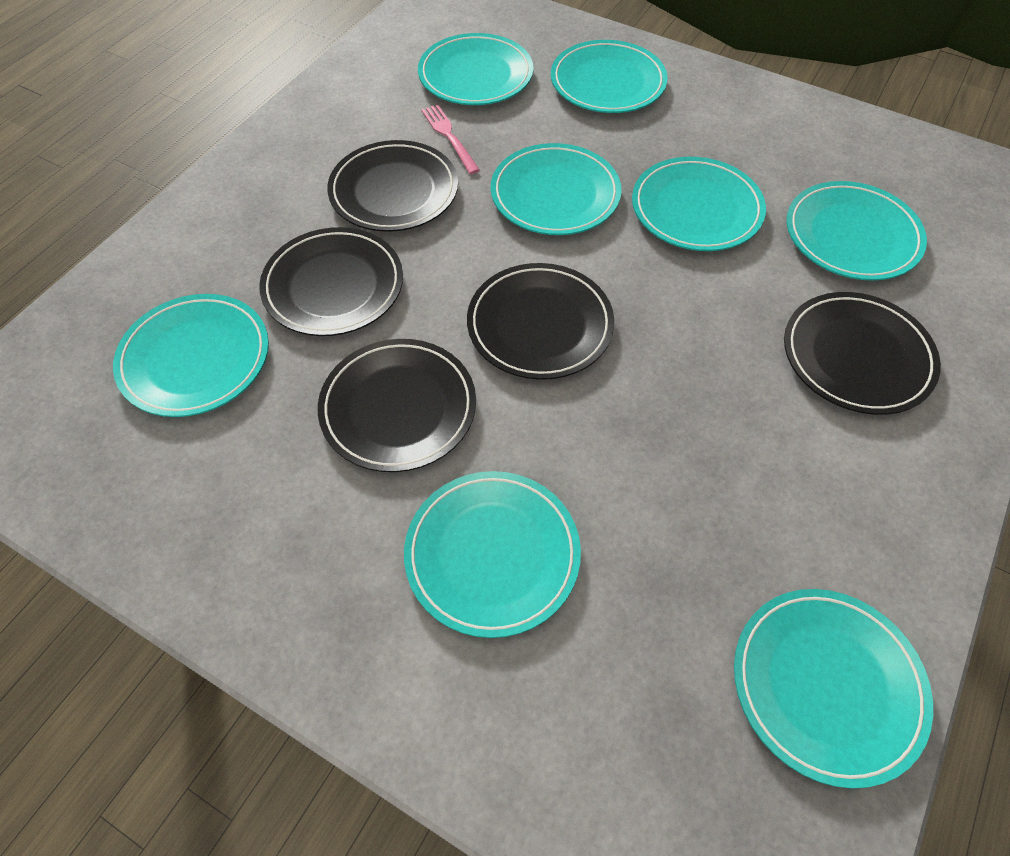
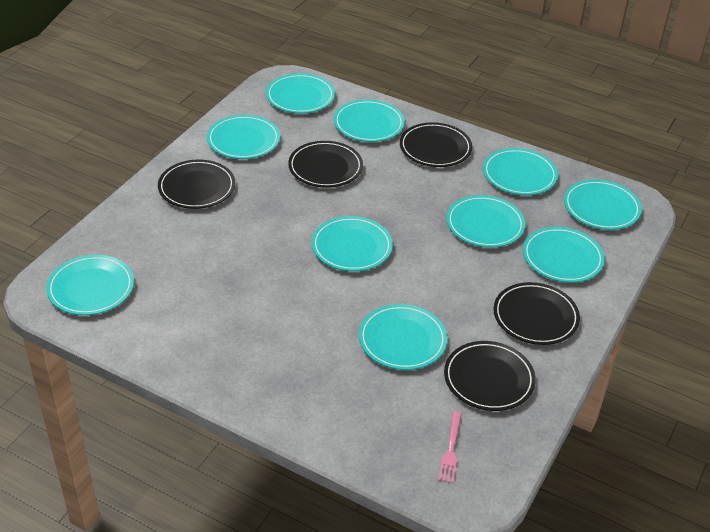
turquoise plate: 8 -> 10

